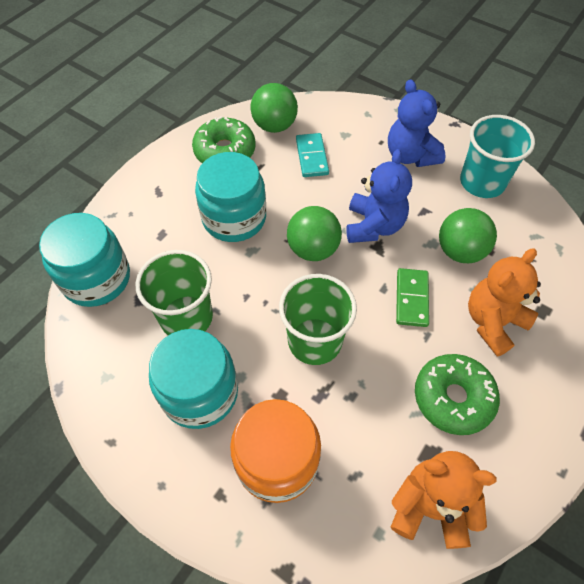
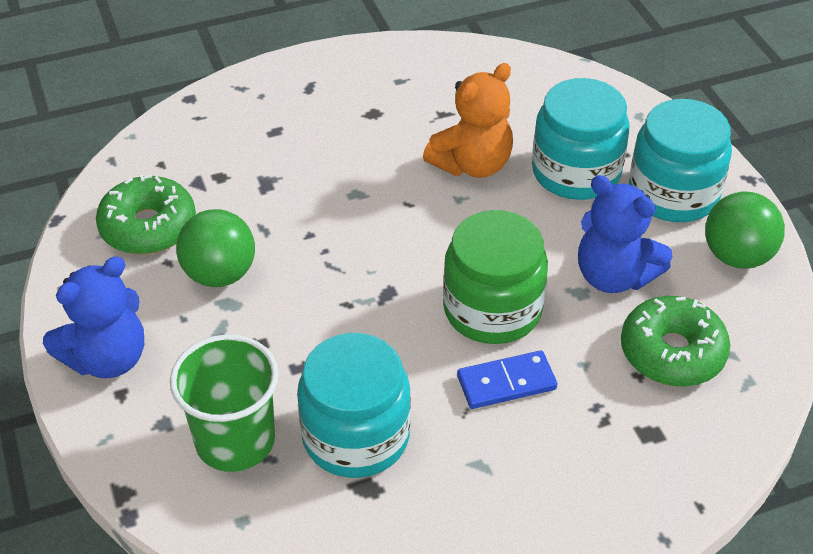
blue domino: 0 -> 1
green ball: 3 -> 2
green cup: 2 -> 1
green domino: 1 -> 0
green jar: 0 -> 1
orange jar: 1 -> 0
orange teddy bear: 2 -> 1
turquoise cup: 1 -> 0
turquoise domino: 1 -> 0

